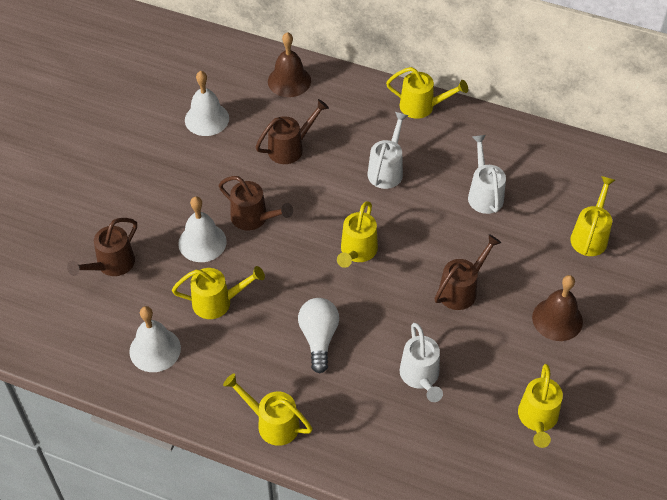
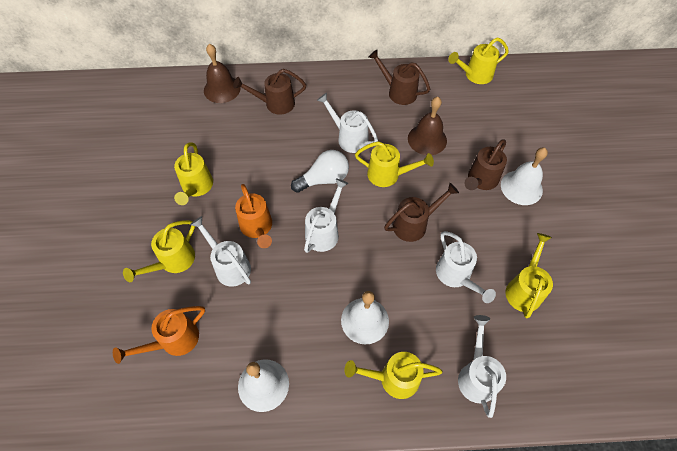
orange watering can: 0 -> 2
white watering can: 3 -> 5

